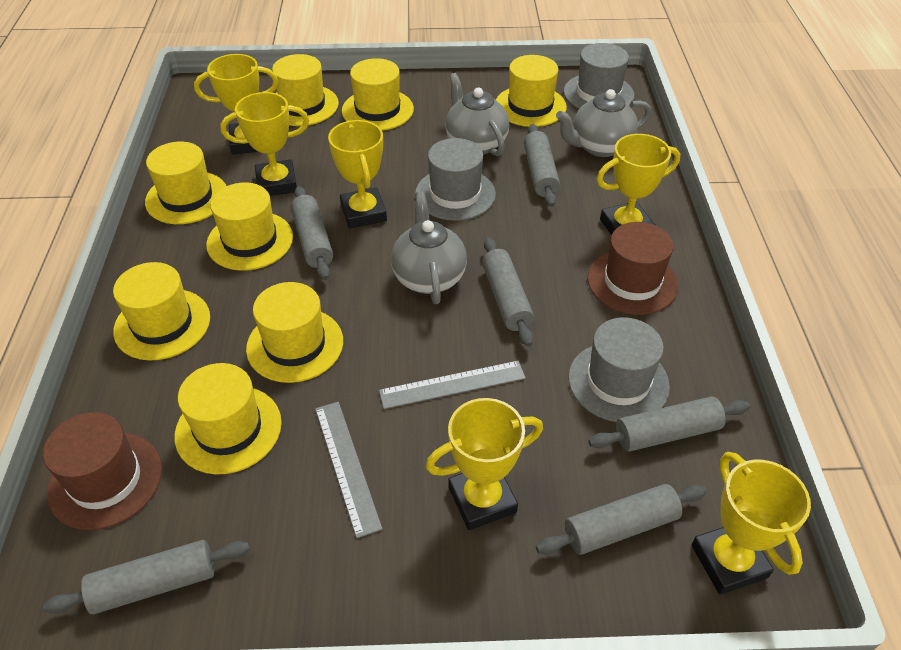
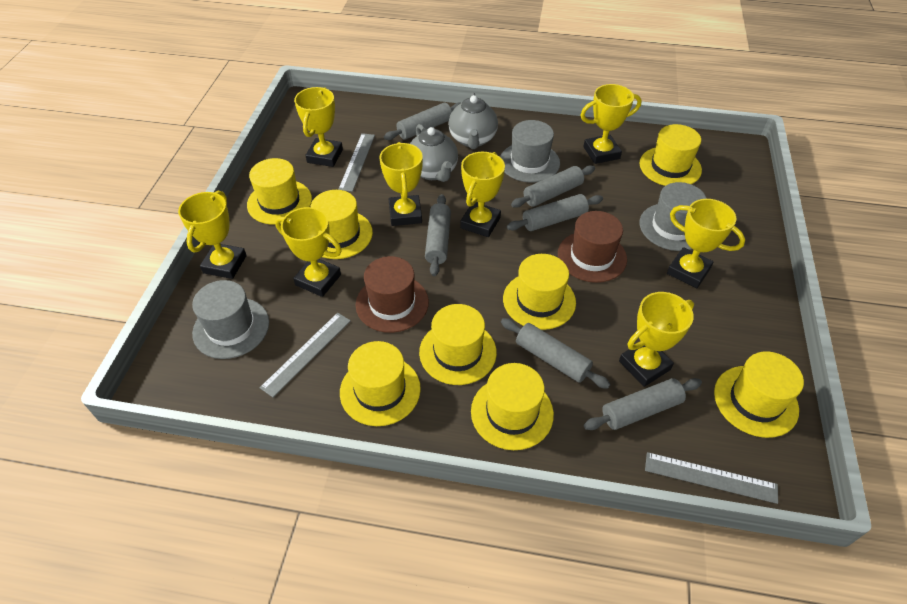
grey ruler: 2 -> 3
grey teapot: 3 -> 2
yellow trophy: 6 -> 8

